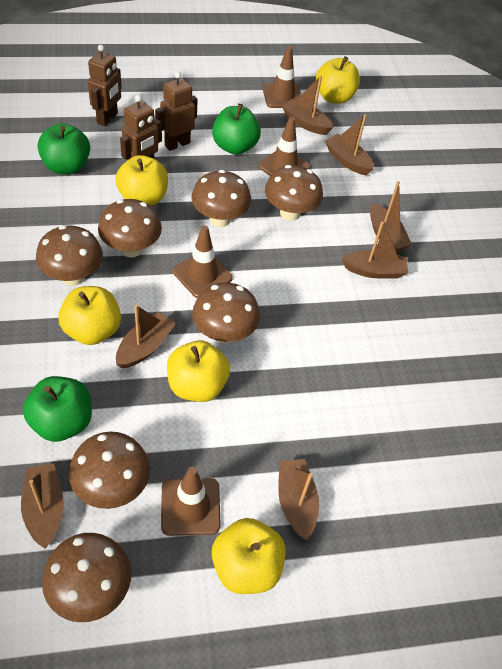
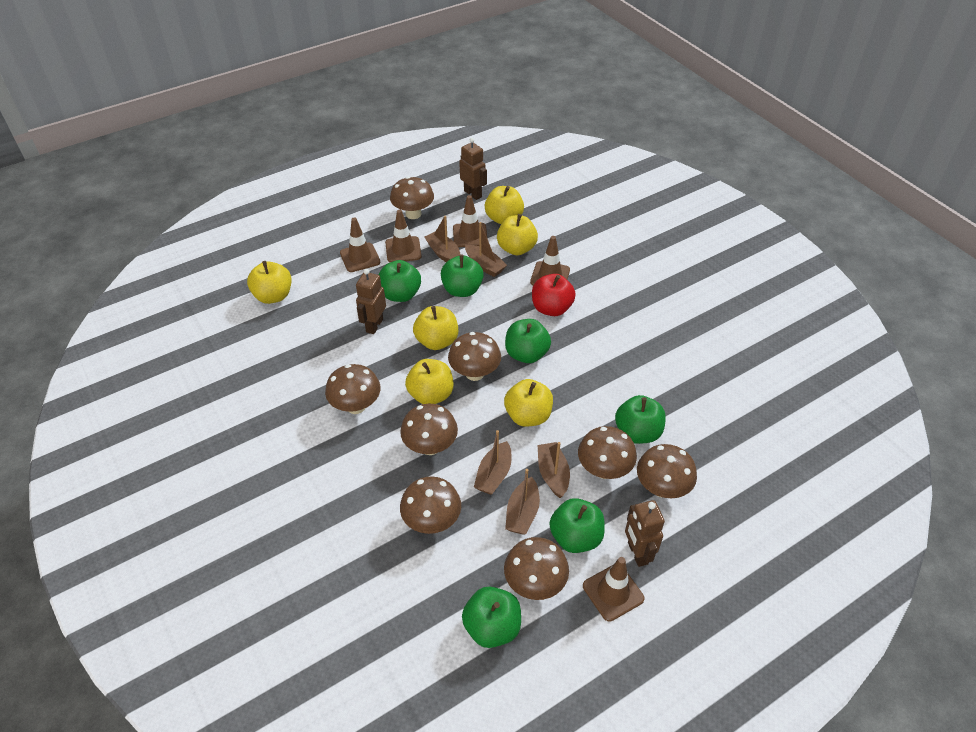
brown boat: 7 -> 5
brown mushroom: 7 -> 8
brown traffic cone: 4 -> 5
green apple: 3 -> 6
red apple: 0 -> 1
yellow apple: 5 -> 6

